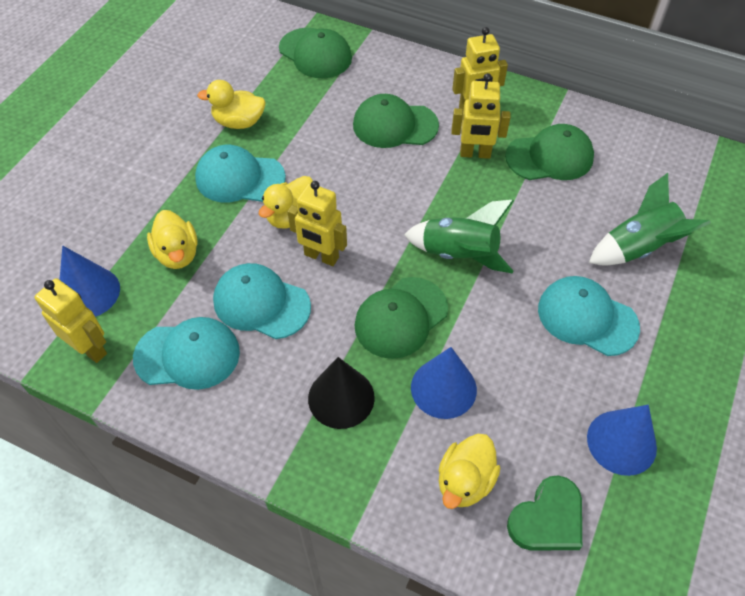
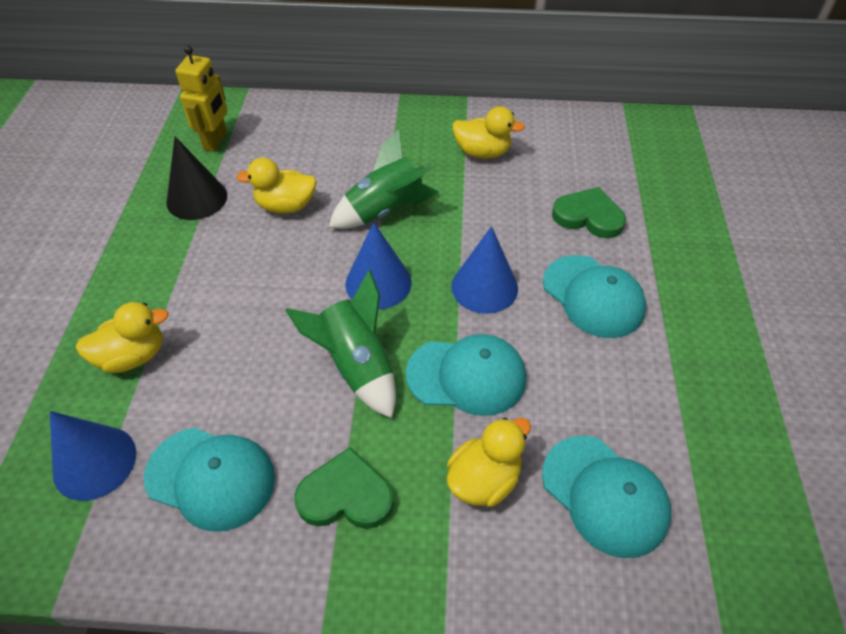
green cap: 4 -> 0
green heart: 1 -> 2
yellow robot: 4 -> 1

